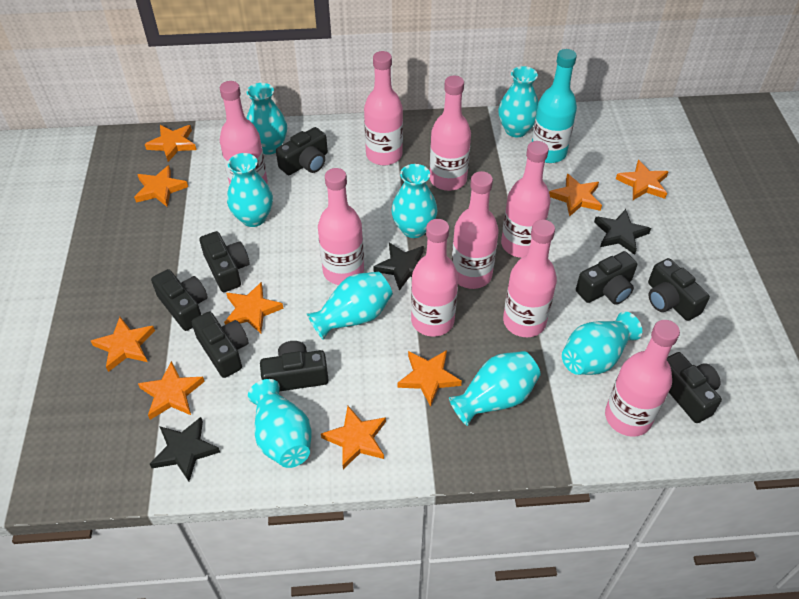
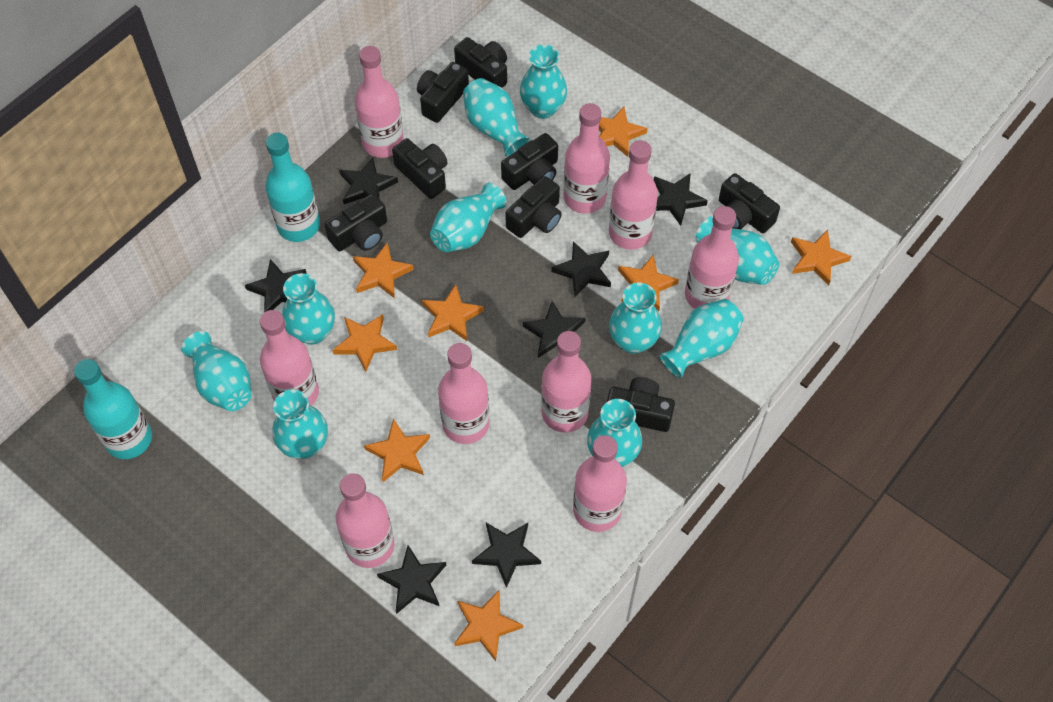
black star: 3 -> 7
orange star: 9 -> 8
turquoise bottle: 1 -> 2
turquoise vase: 8 -> 10

